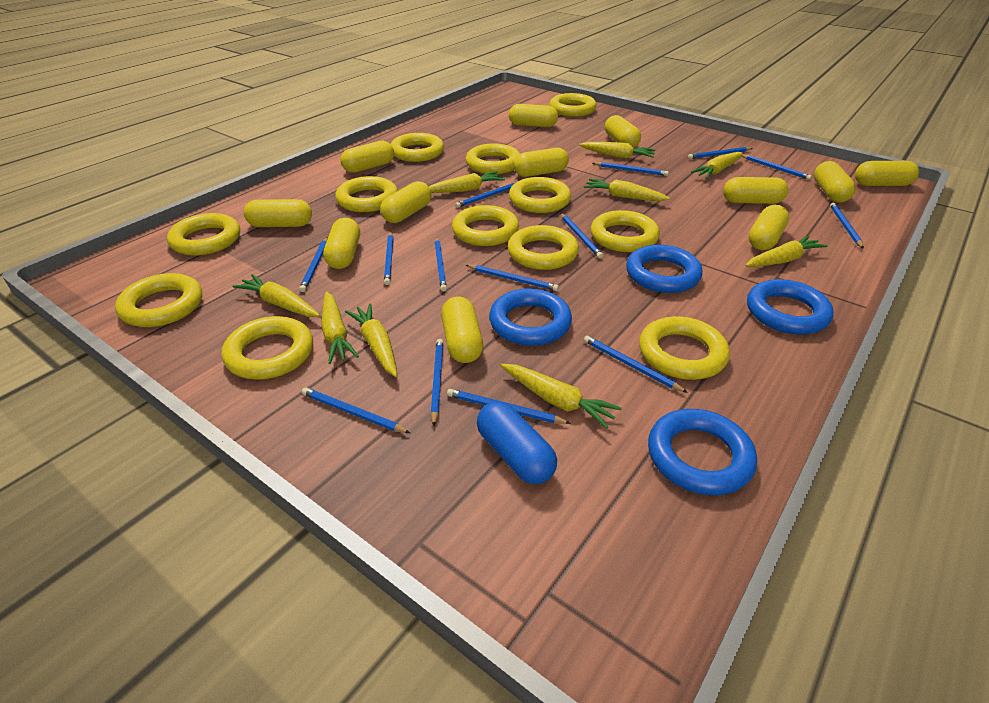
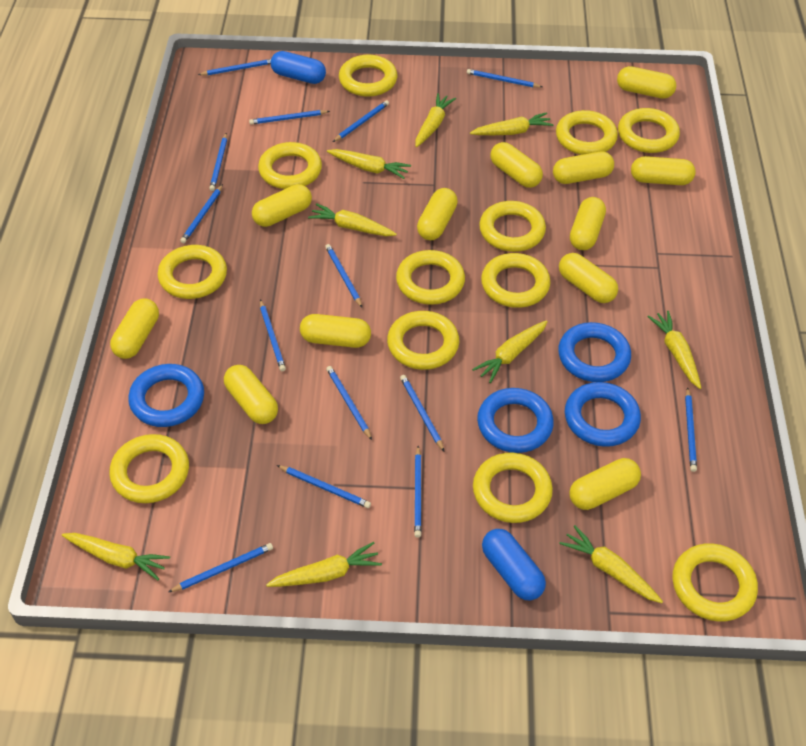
blue capsule: 1 -> 2

